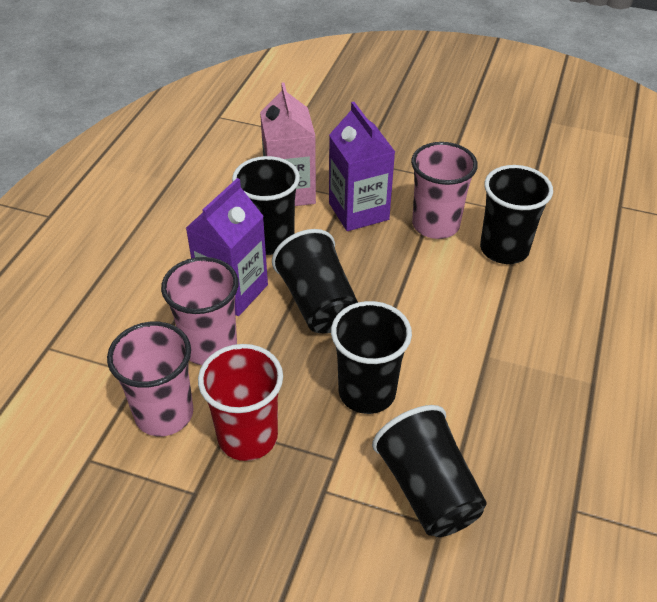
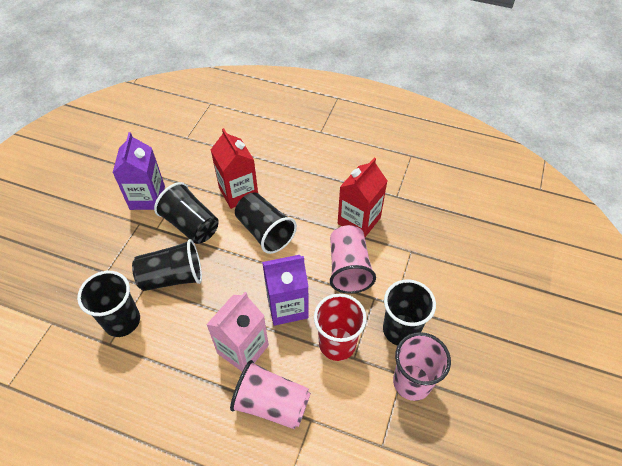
red carton: 0 -> 2

